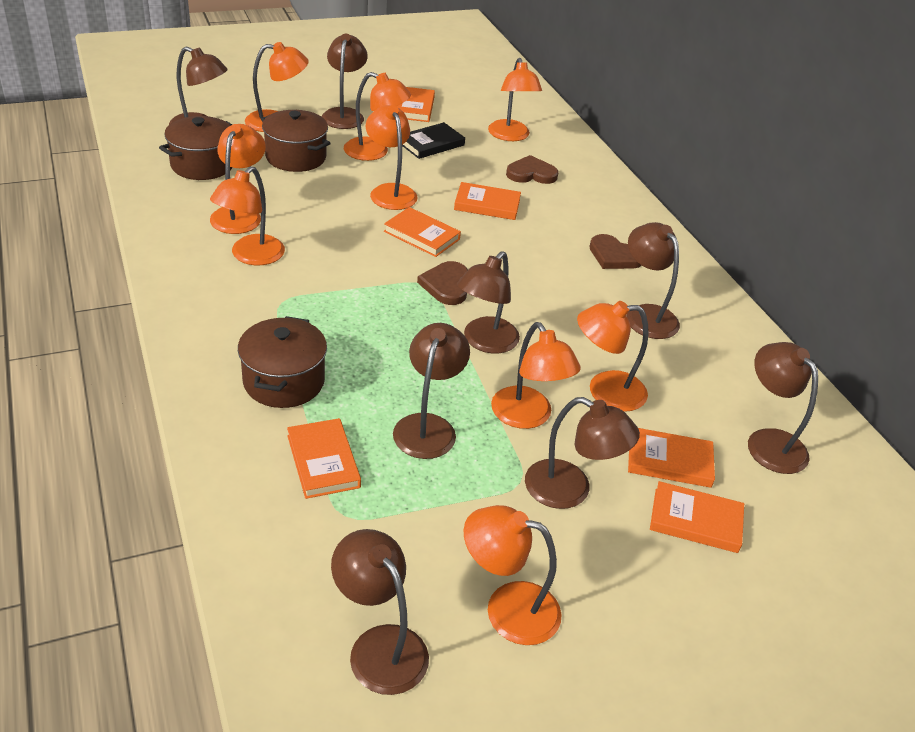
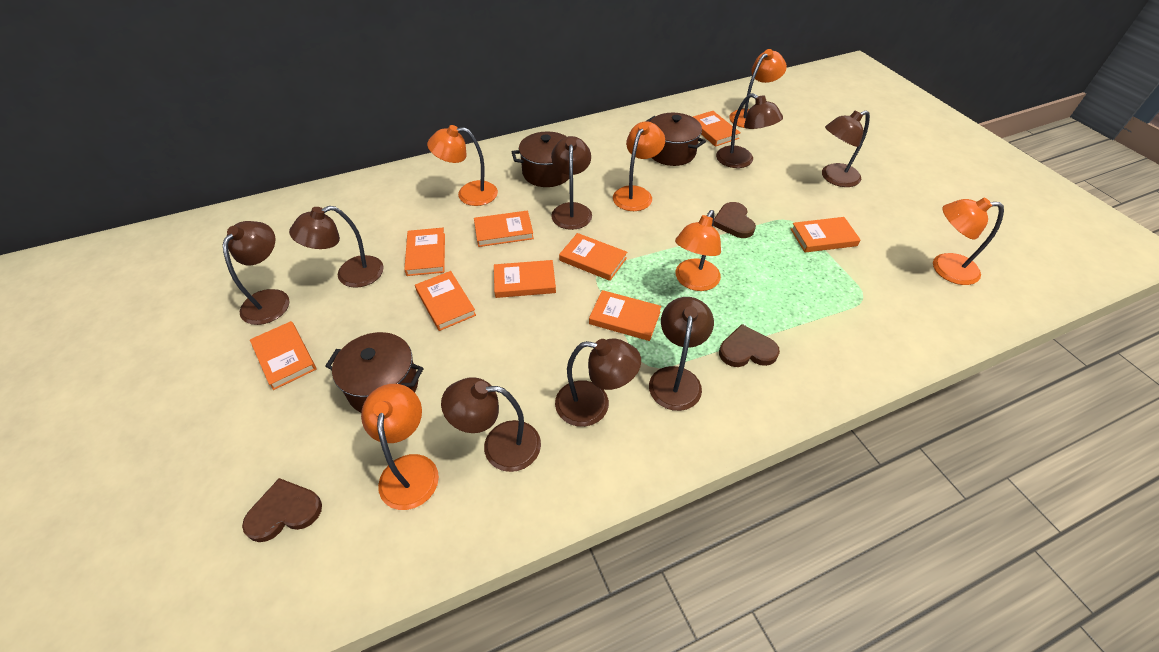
black book: 1 -> 0
orange book: 6 -> 9
orange lamp: 9 -> 6

